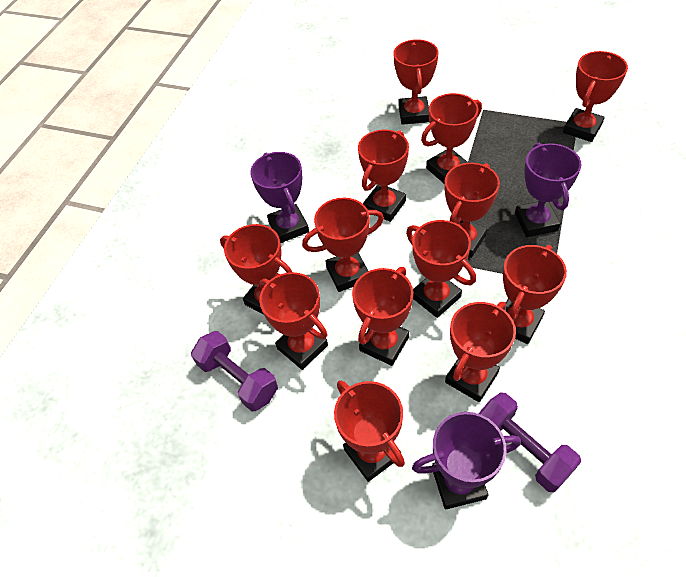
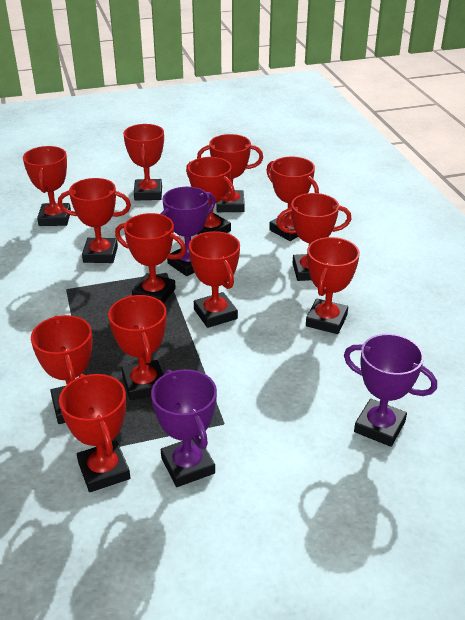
purple dumbbell: 2 -> 0

